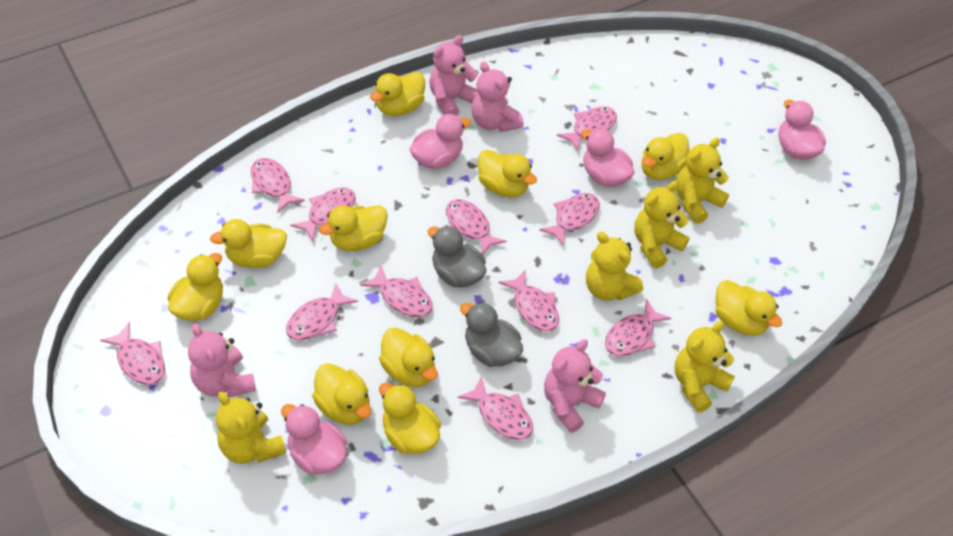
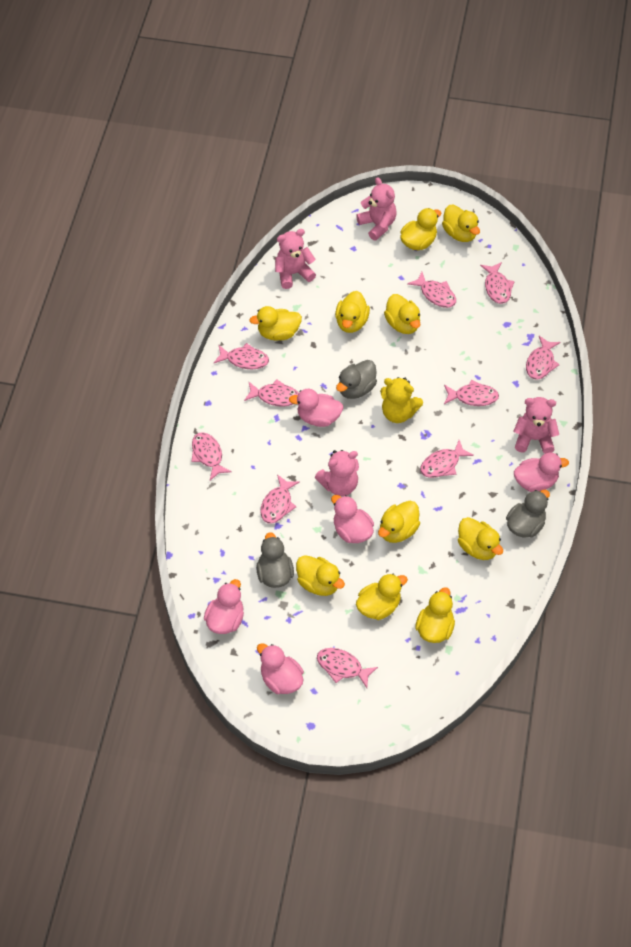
grey duck: 2 -> 3
pink duck: 4 -> 5
pink fish: 11 -> 10
yellow teddy bear: 5 -> 1

